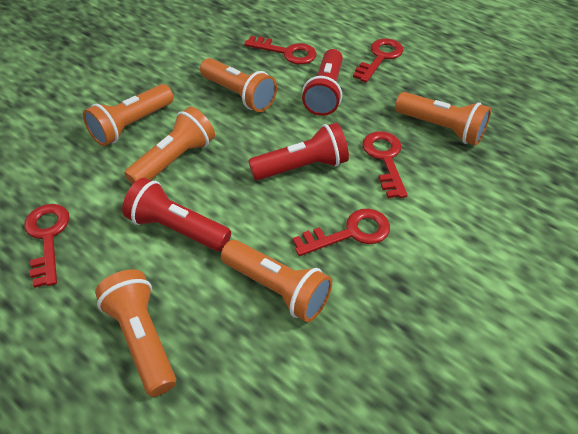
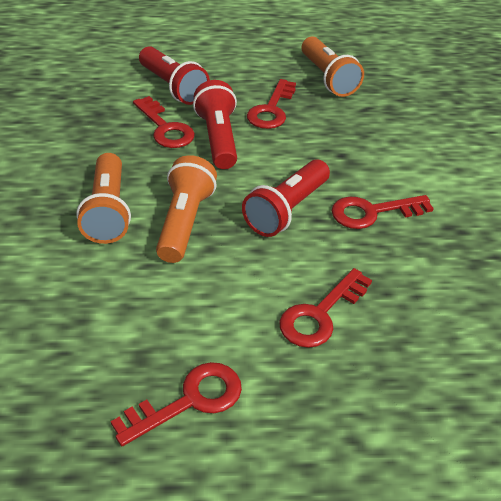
orange flashlight: 6 -> 3

